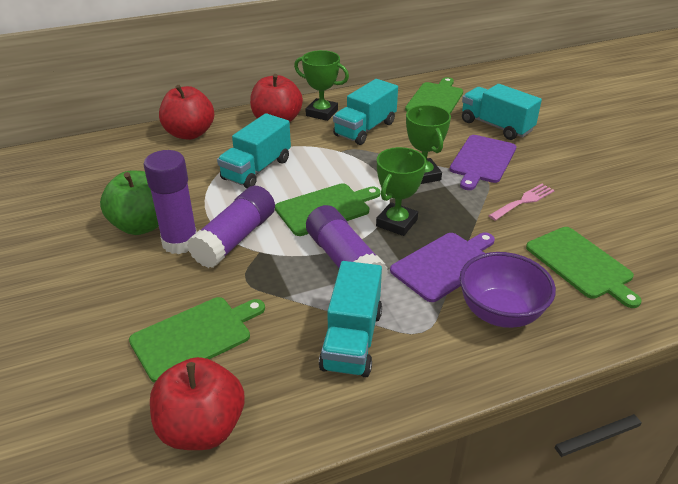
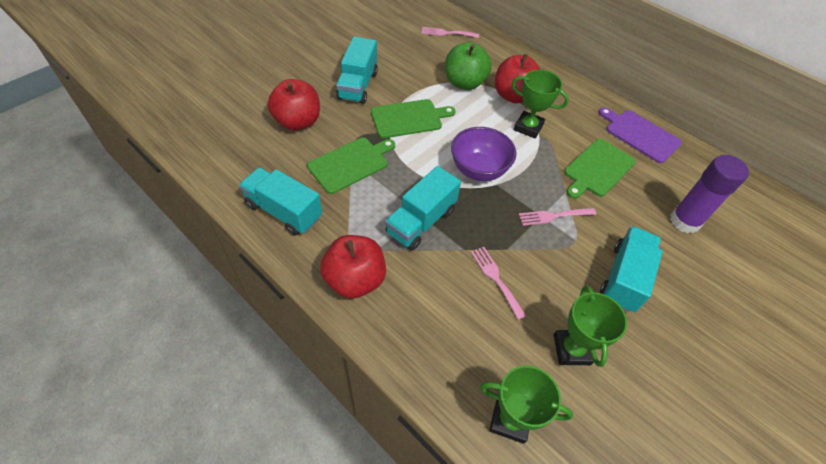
green cutting board: 4 -> 3
pink fork: 1 -> 3
purple cutting board: 2 -> 1
purple glue stick: 3 -> 1

